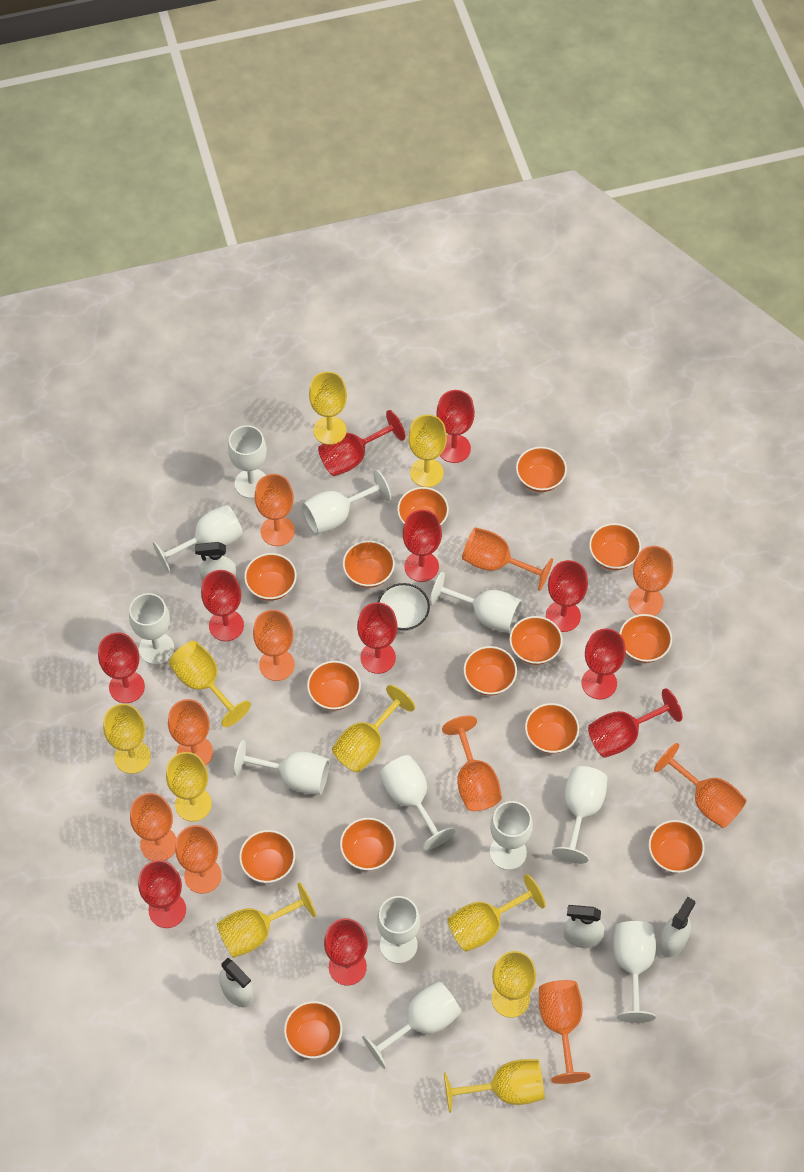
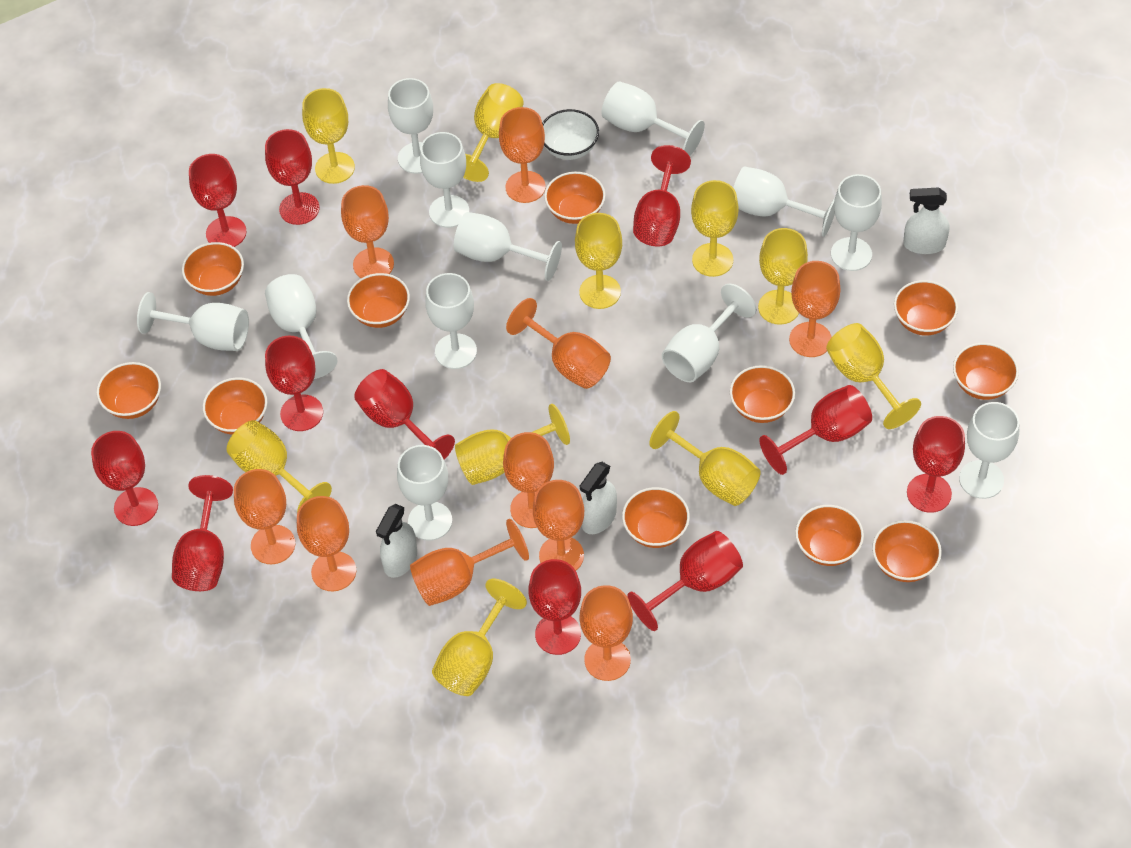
orange bowl: 14 -> 11
white spray bottle: 4 -> 3

